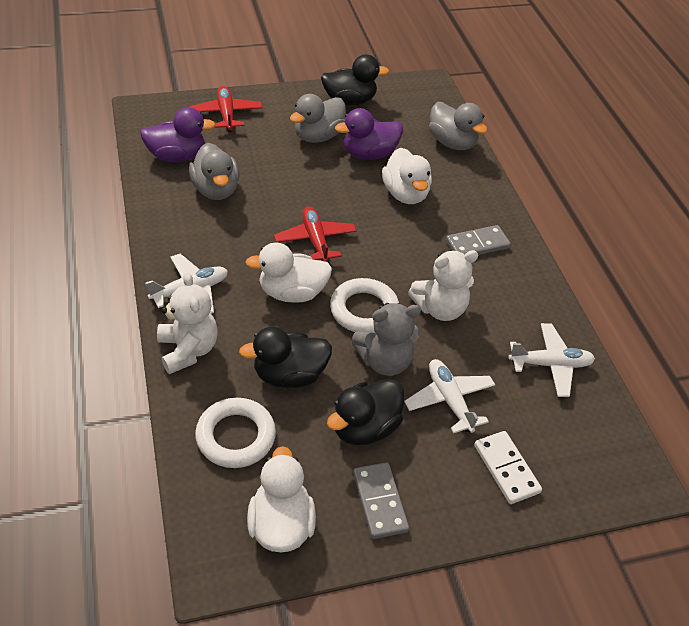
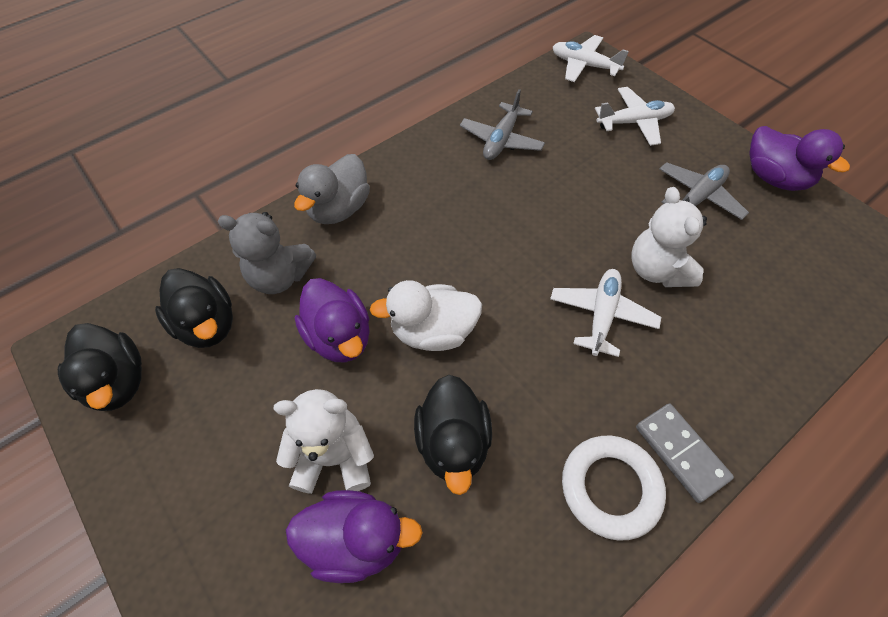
grey domino: 2 -> 1
grey duck: 3 -> 1
grey plane: 0 -> 2
purple duck: 2 -> 3
red plane: 2 -> 0
white domino: 1 -> 0
white duck: 3 -> 1
white ring: 2 -> 1

